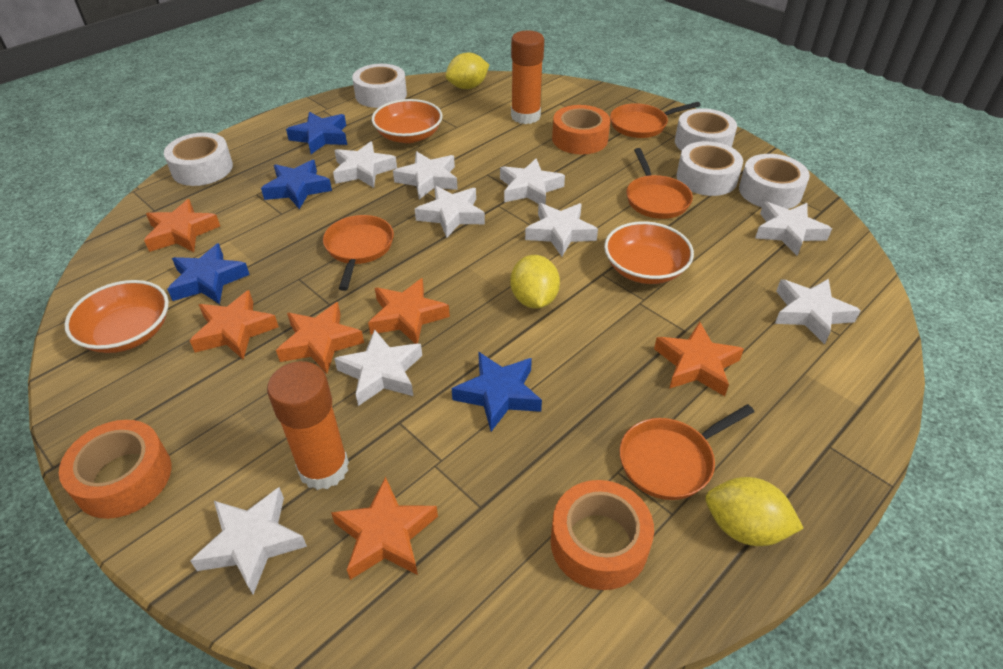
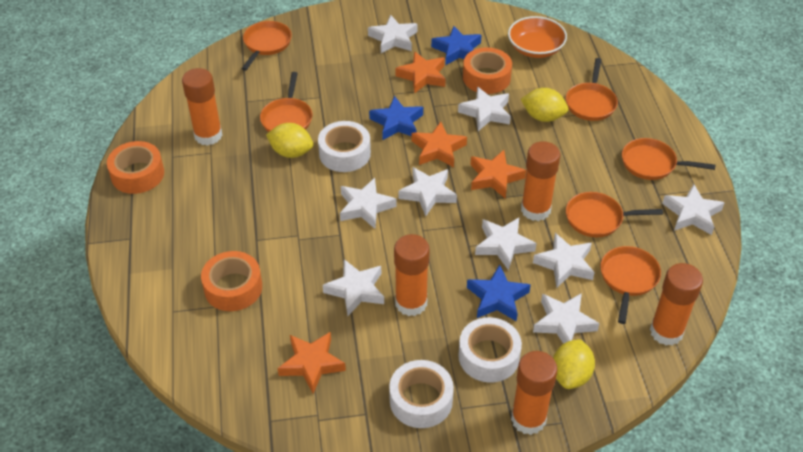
blue star: 4 -> 3
orange bowl: 3 -> 1
orange glue stick: 2 -> 5
orange pan: 4 -> 6
orange star: 6 -> 4
white tape: 5 -> 3

